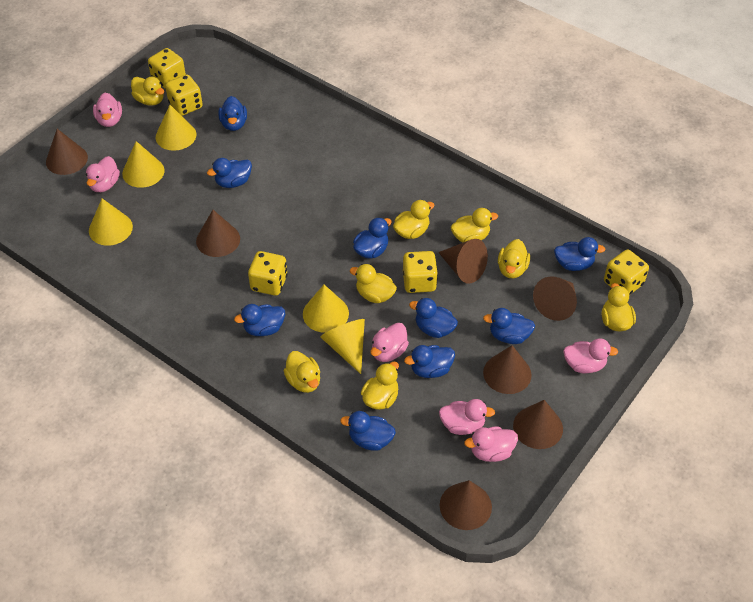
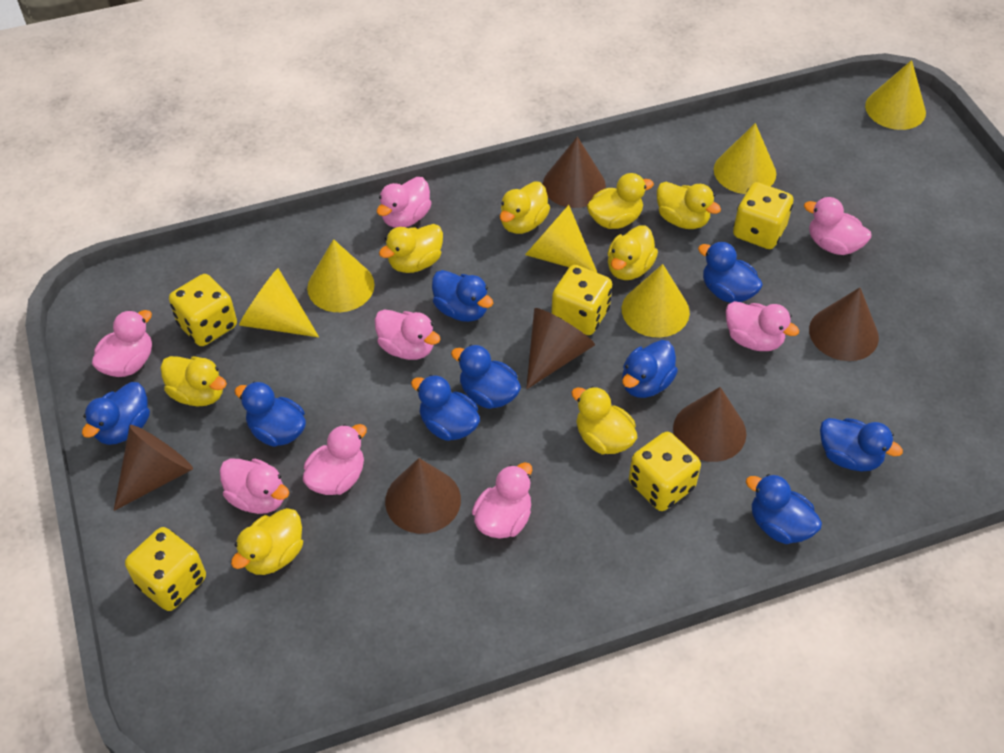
brown cone: 7 -> 6
pink duck: 6 -> 8
yellow cone: 5 -> 6

